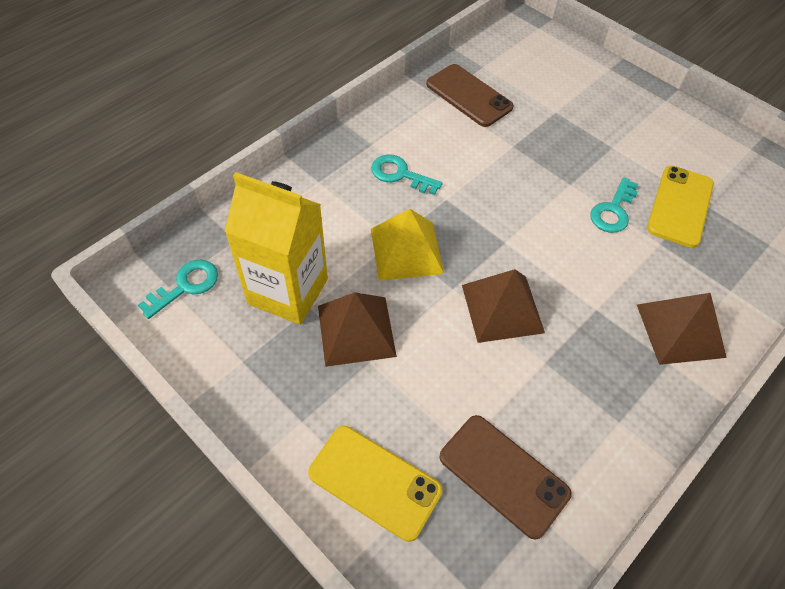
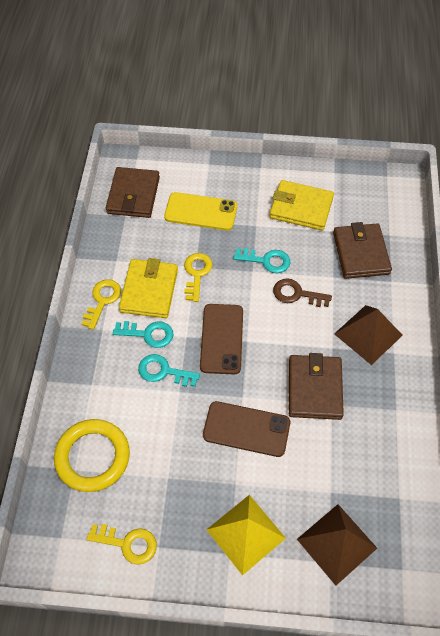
brown key: 0 -> 1
brown pyramid: 3 -> 2
brown wallet: 0 -> 3
yellow carton: 1 -> 0
yellow key: 0 -> 3
yellow phone: 2 -> 1
yellow ring: 0 -> 1
yellow wallet: 0 -> 2

